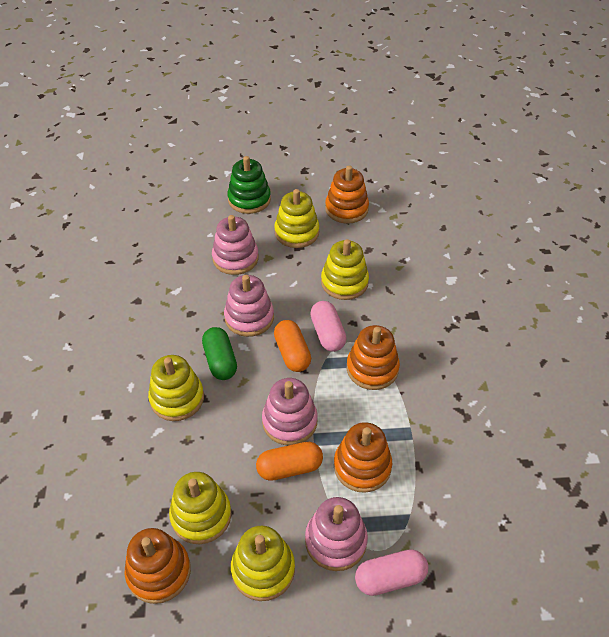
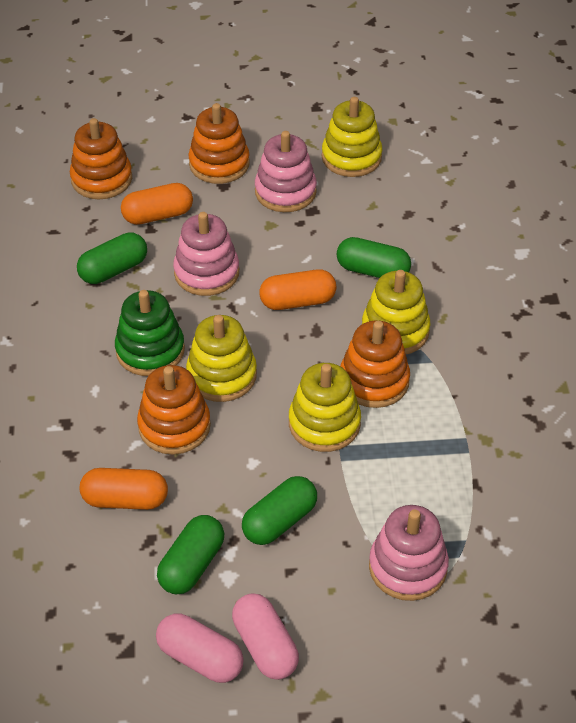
green capsule: 1 -> 4
orange capsule: 2 -> 3
pink stacking toy: 4 -> 3
yellow stacking toy: 5 -> 4

